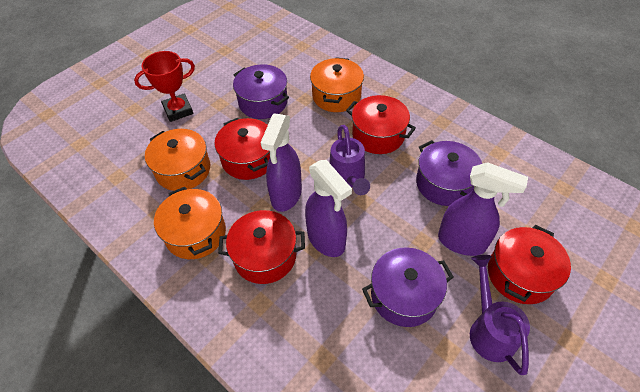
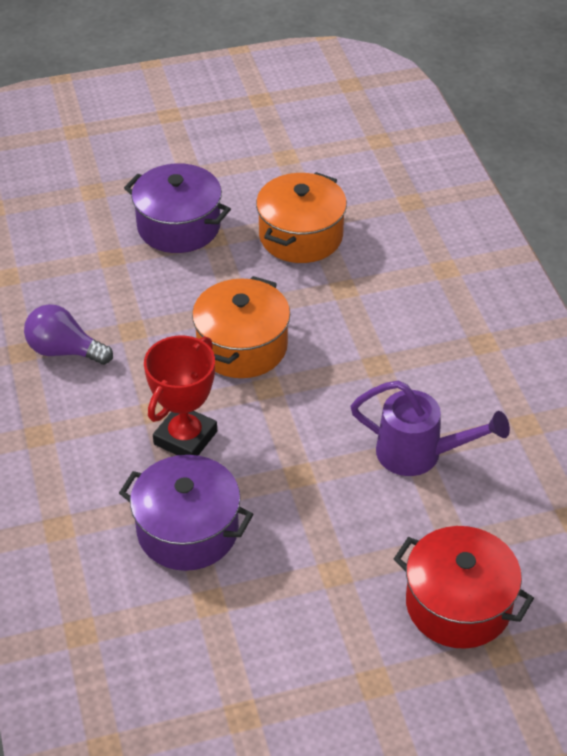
orange pot: 3 -> 2
purple light bulb: 0 -> 1
purple pot: 3 -> 2
purple spray bottle: 3 -> 0
purple watering can: 2 -> 1
red pot: 4 -> 1

